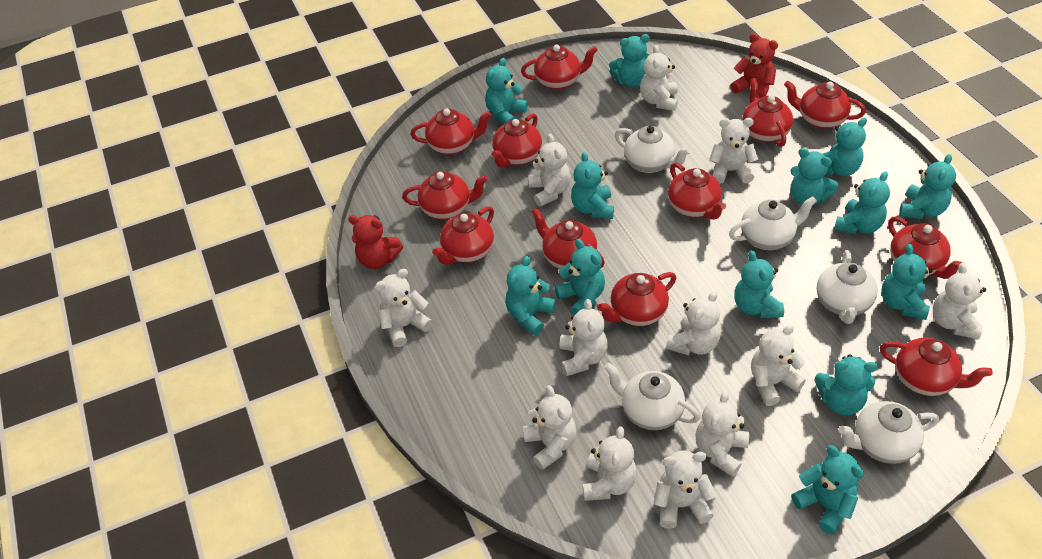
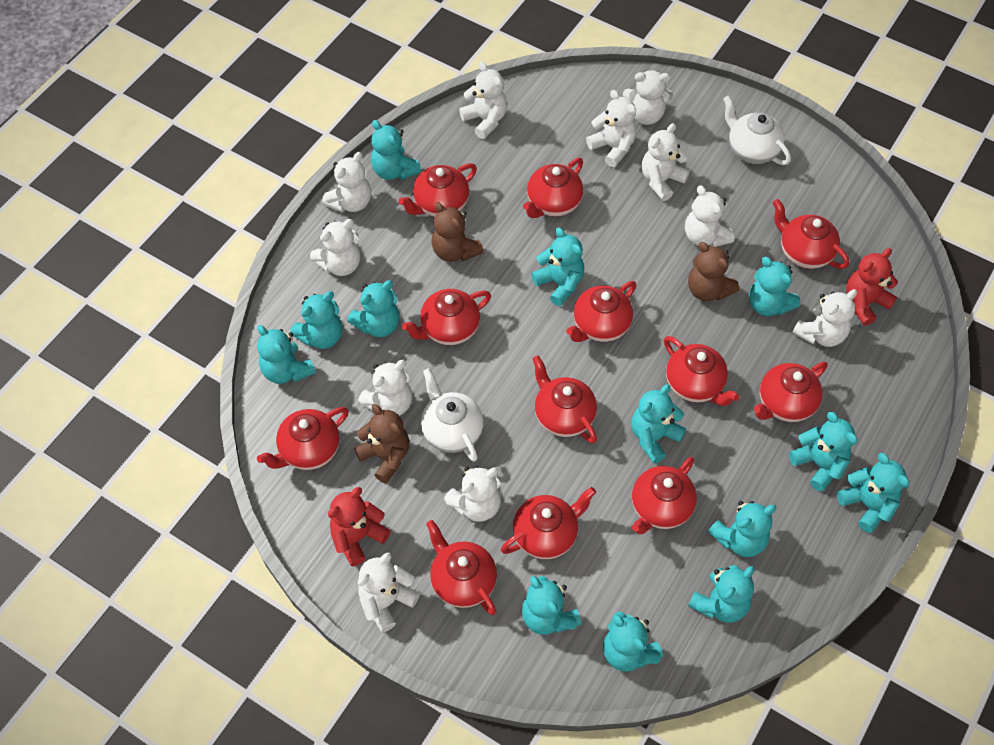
brown teddy bear: 0 -> 3
white teapot: 5 -> 2
white teddy bear: 12 -> 11

